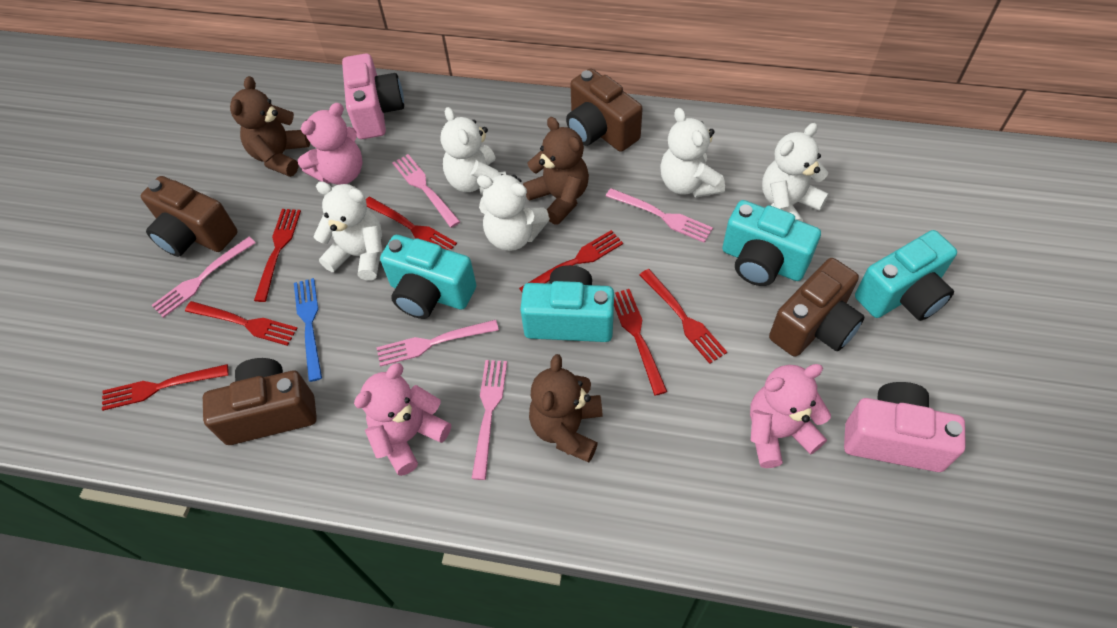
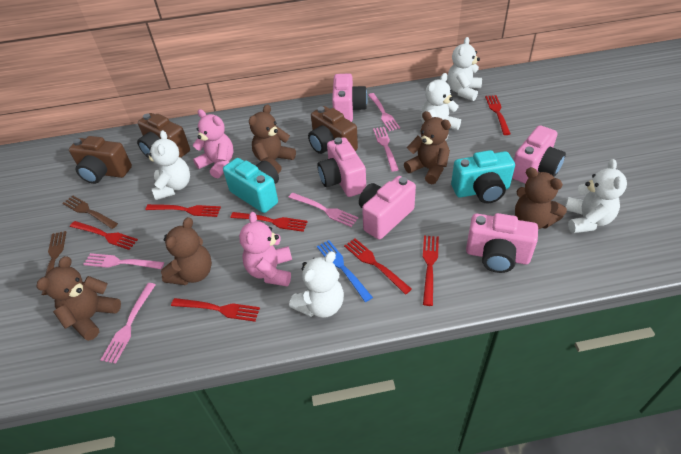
brown camera: 4 -> 3
brown fork: 0 -> 2
brown teddy bear: 3 -> 5
pink camera: 2 -> 5
pink teddy bear: 3 -> 2
turquoise camera: 4 -> 2

